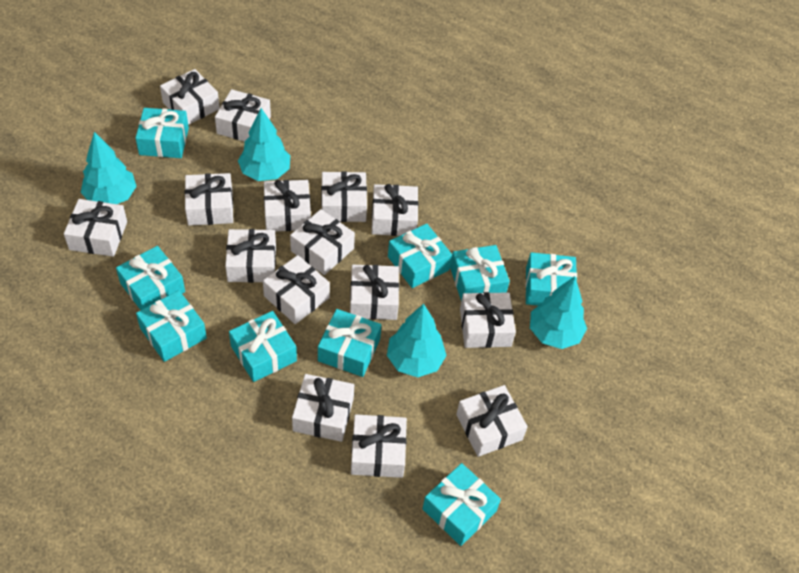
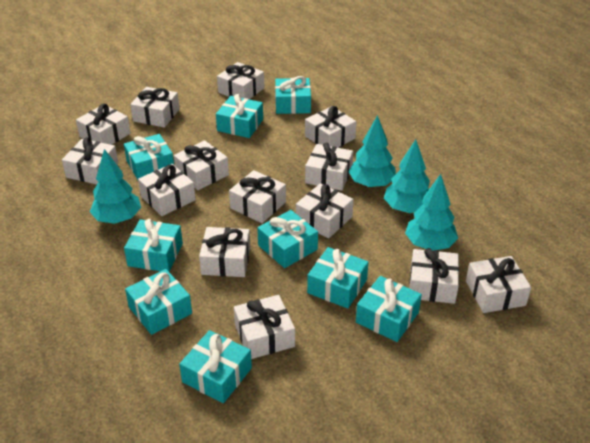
white gift: 15 -> 14

